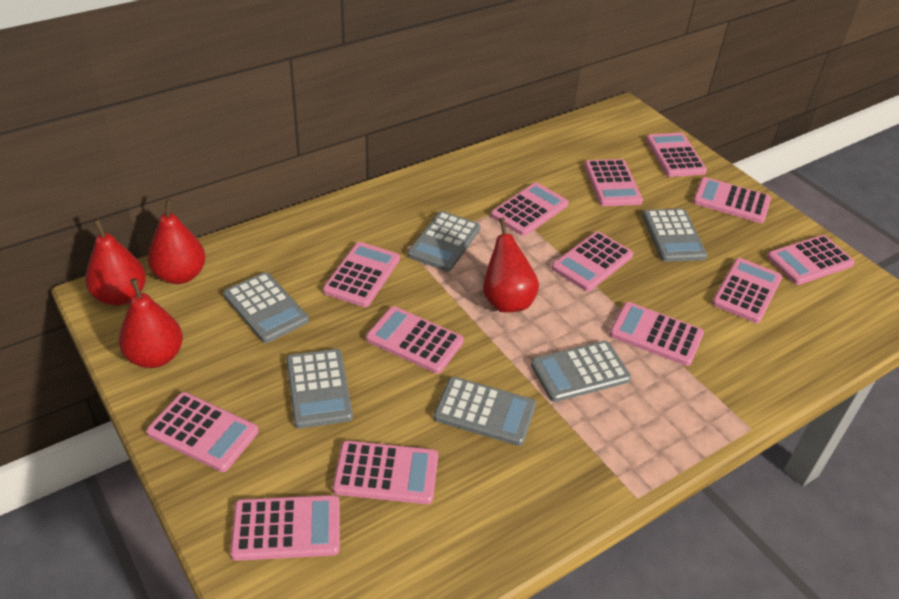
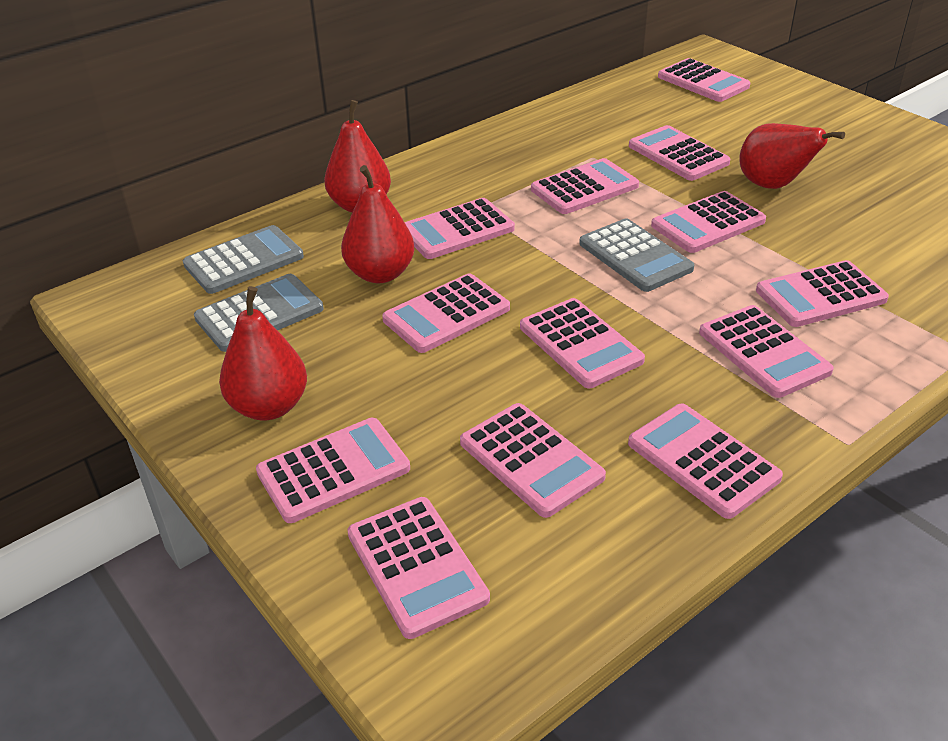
grey calculator: 6 -> 3

